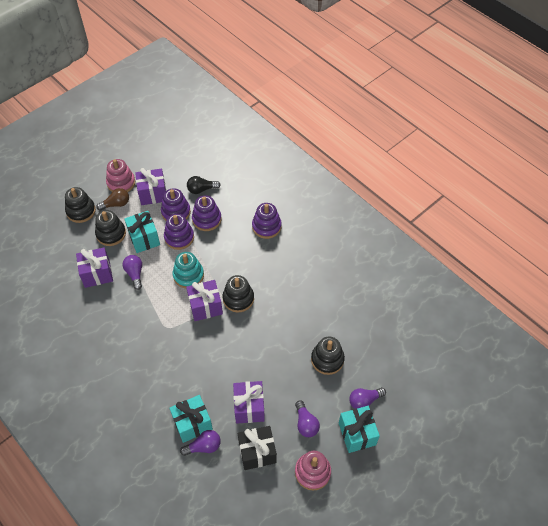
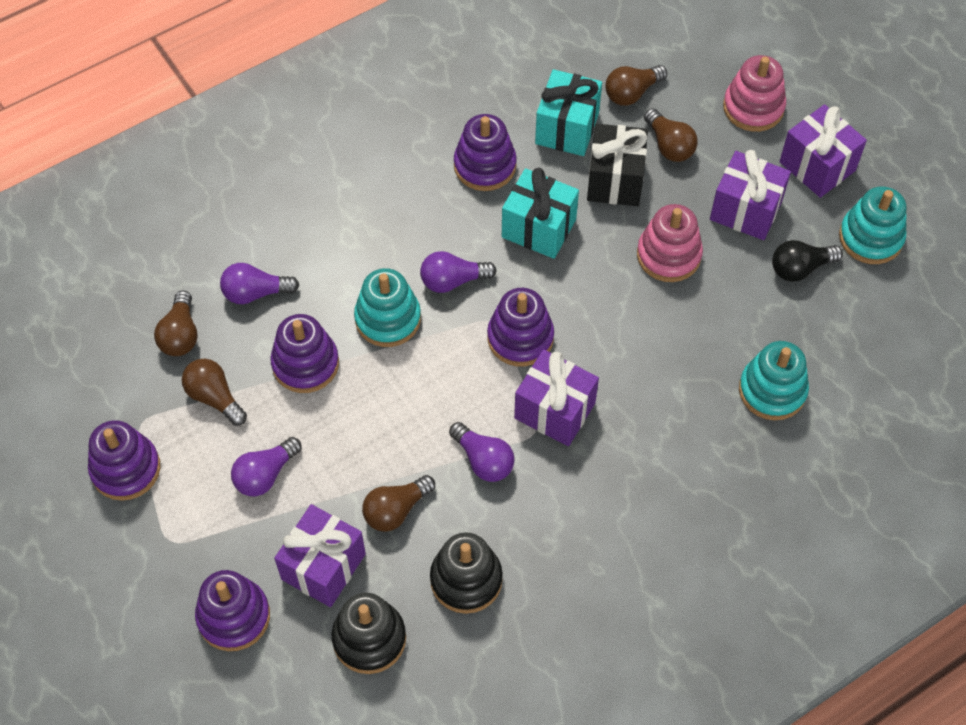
black stacking toy: 4 -> 2
brown light bulb: 1 -> 5
purple stacking toy: 4 -> 5
turquoise gift: 3 -> 2
turquoise stacking toy: 1 -> 3

